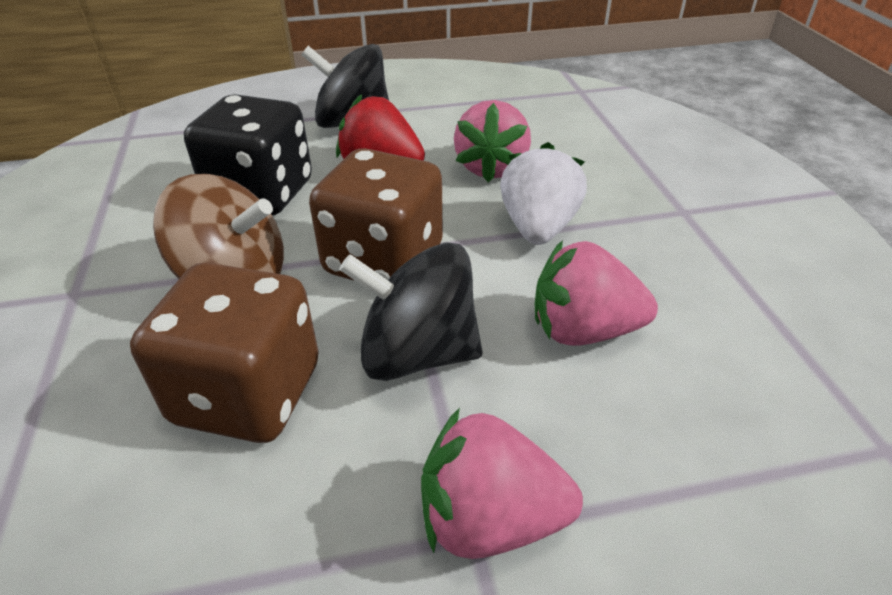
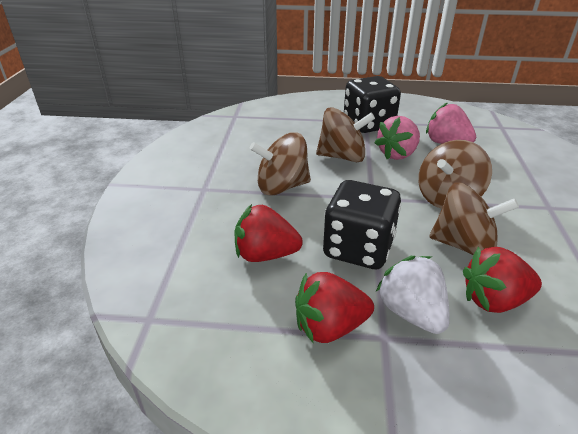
black dice: 1 -> 2
black spinning top: 2 -> 0
brown dice: 2 -> 0
brown spinning top: 1 -> 4
pink strawberry: 3 -> 2
red strawberry: 1 -> 3

